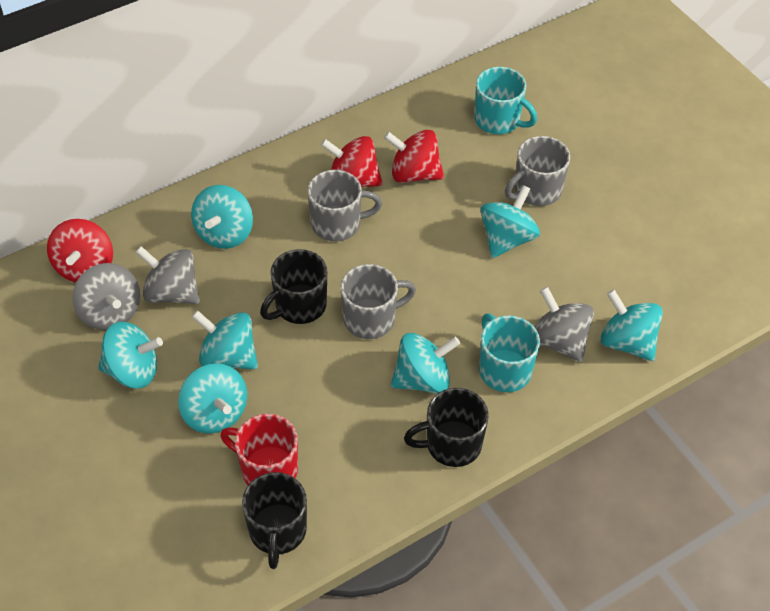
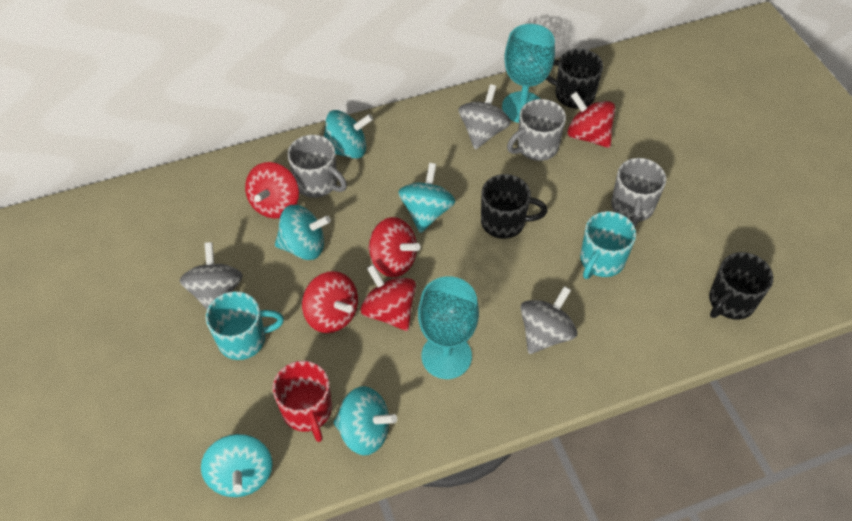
red spinning top: 3 -> 5
turquoise goblet: 0 -> 2
turquoise spinning top: 7 -> 5

